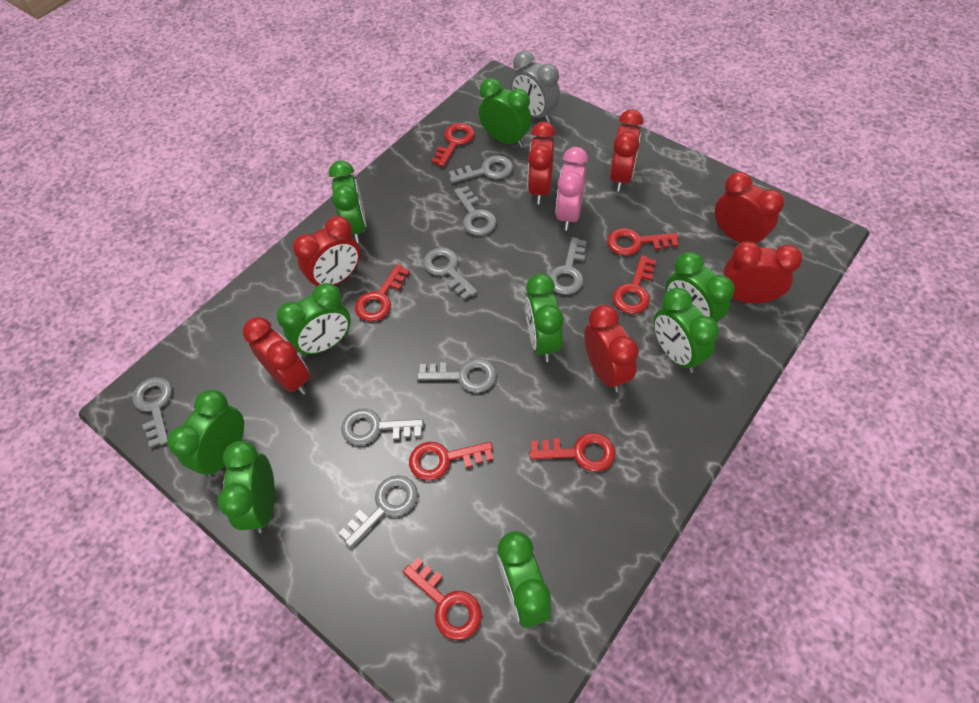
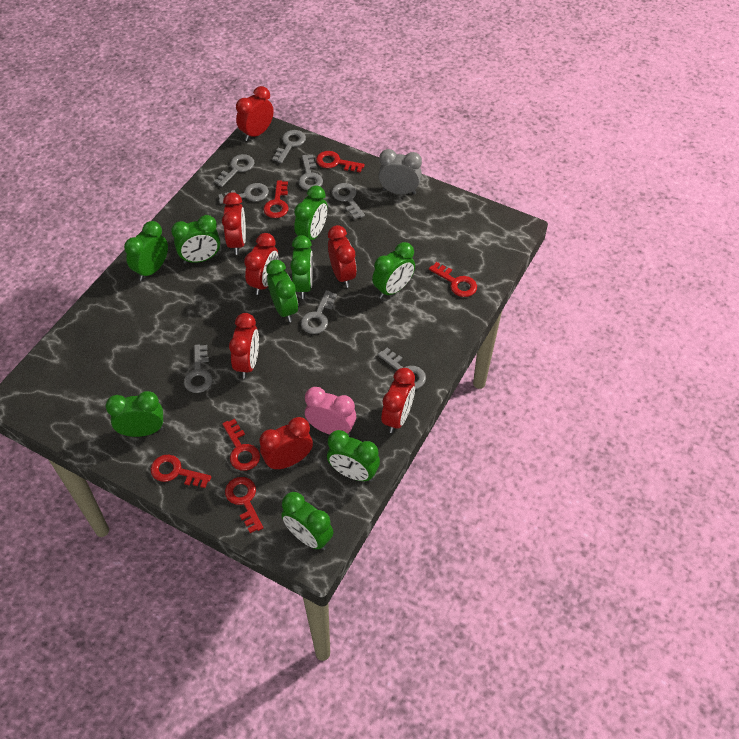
red key: 7 -> 6

